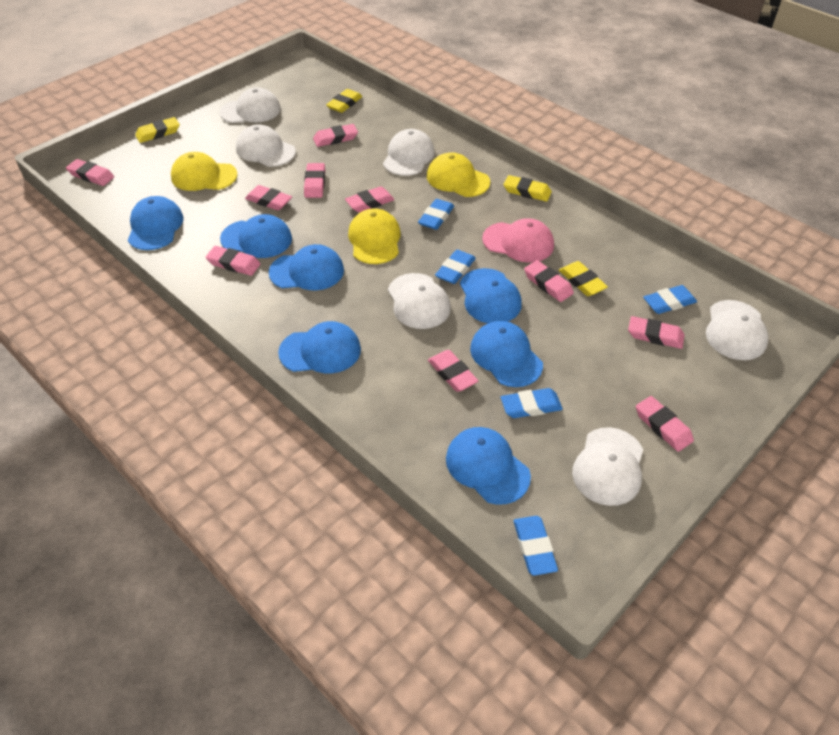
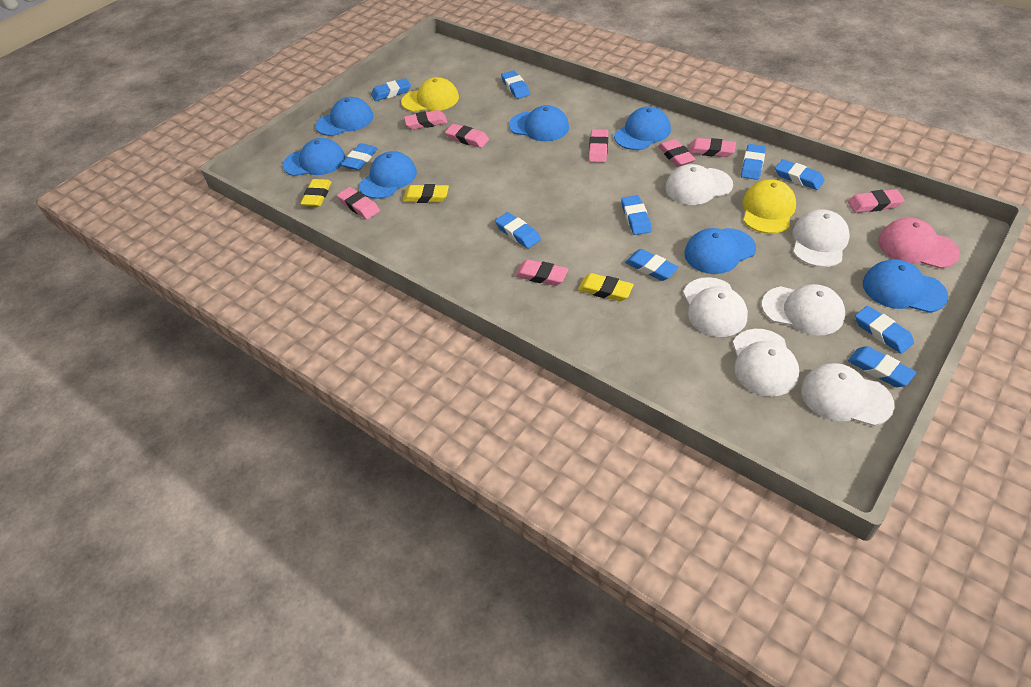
blue eraser: 5 -> 10
pink eraser: 10 -> 8
yellow cap: 3 -> 2
yellow eraser: 4 -> 3

